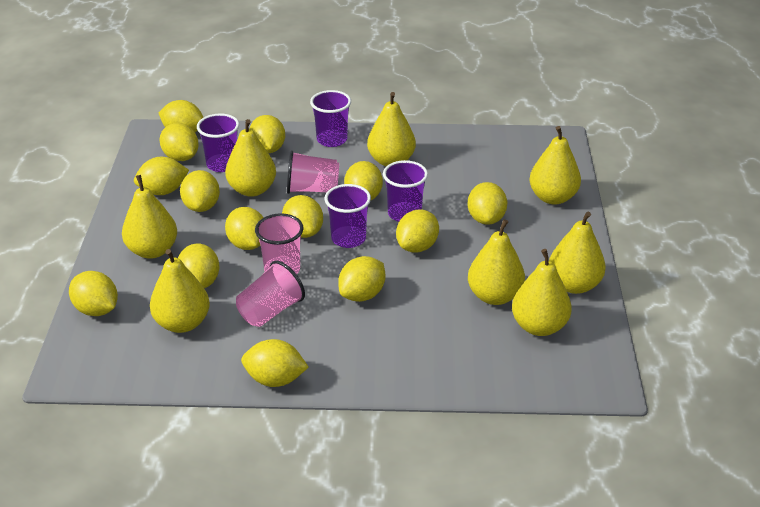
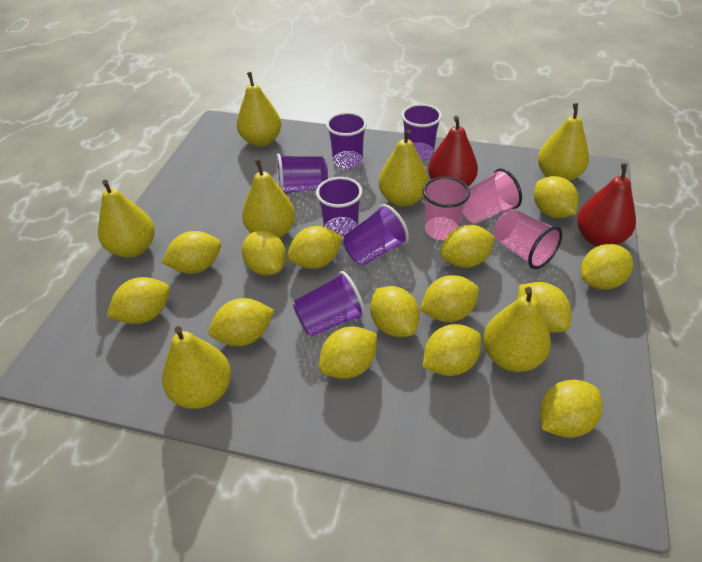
purple cup: 4 -> 6
red pear: 0 -> 2
yellow pear: 8 -> 7

